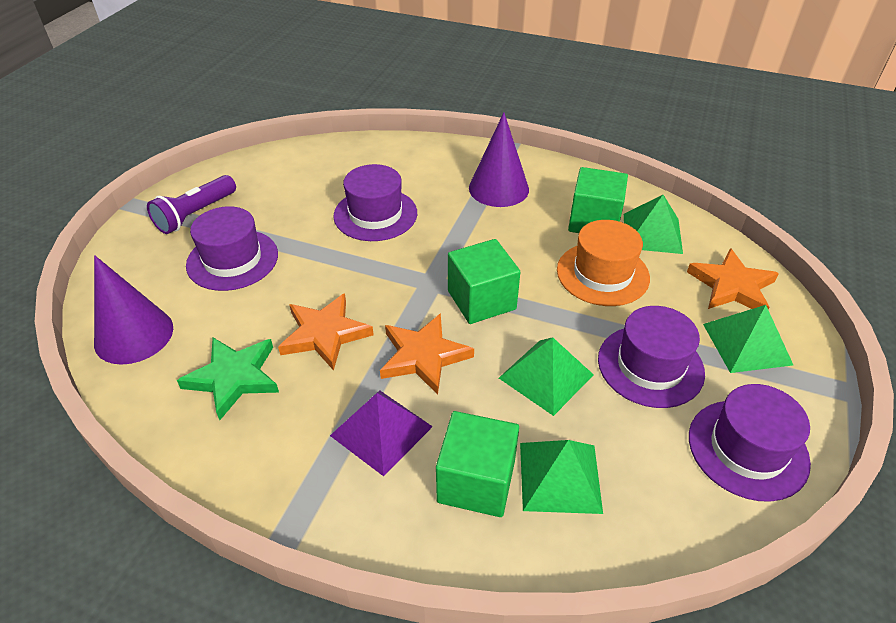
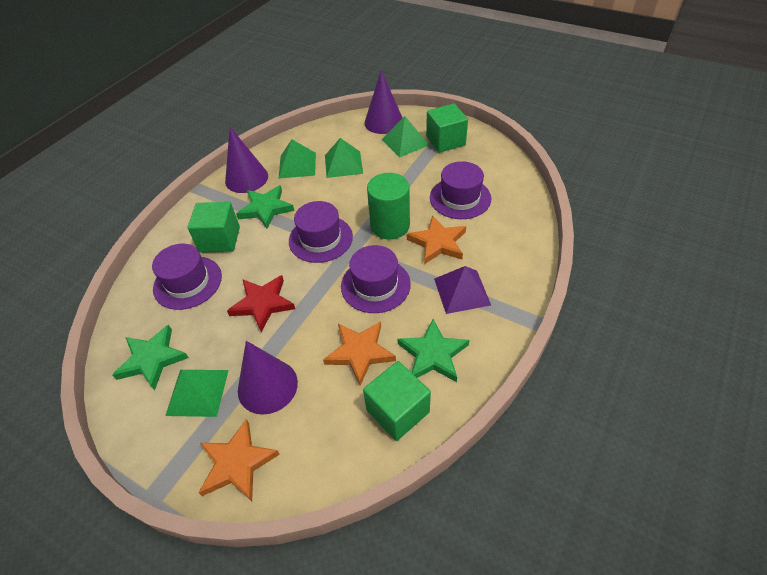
green cylinder: 0 -> 1
green star: 1 -> 3
orange hat: 1 -> 0
purple cone: 2 -> 3
purple flashlight: 1 -> 0
red star: 0 -> 1

